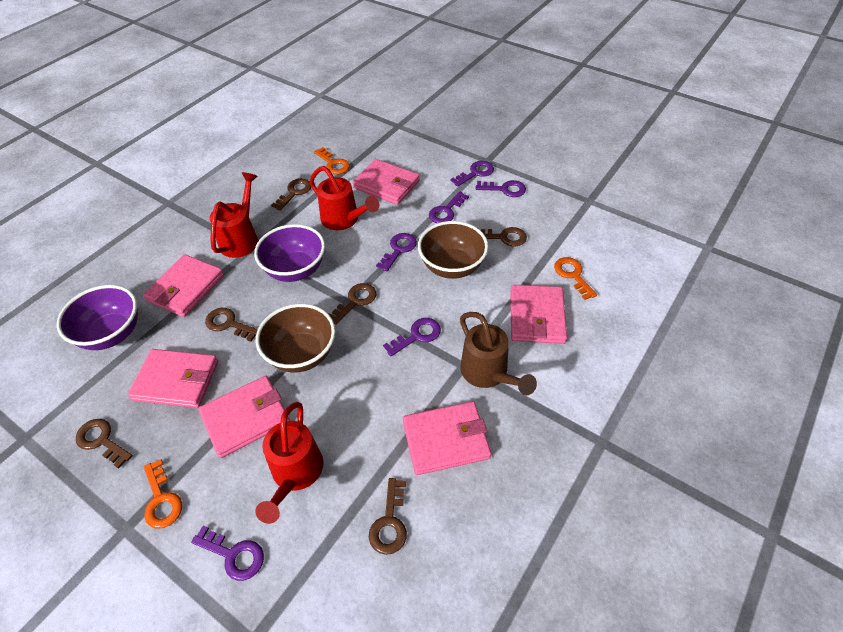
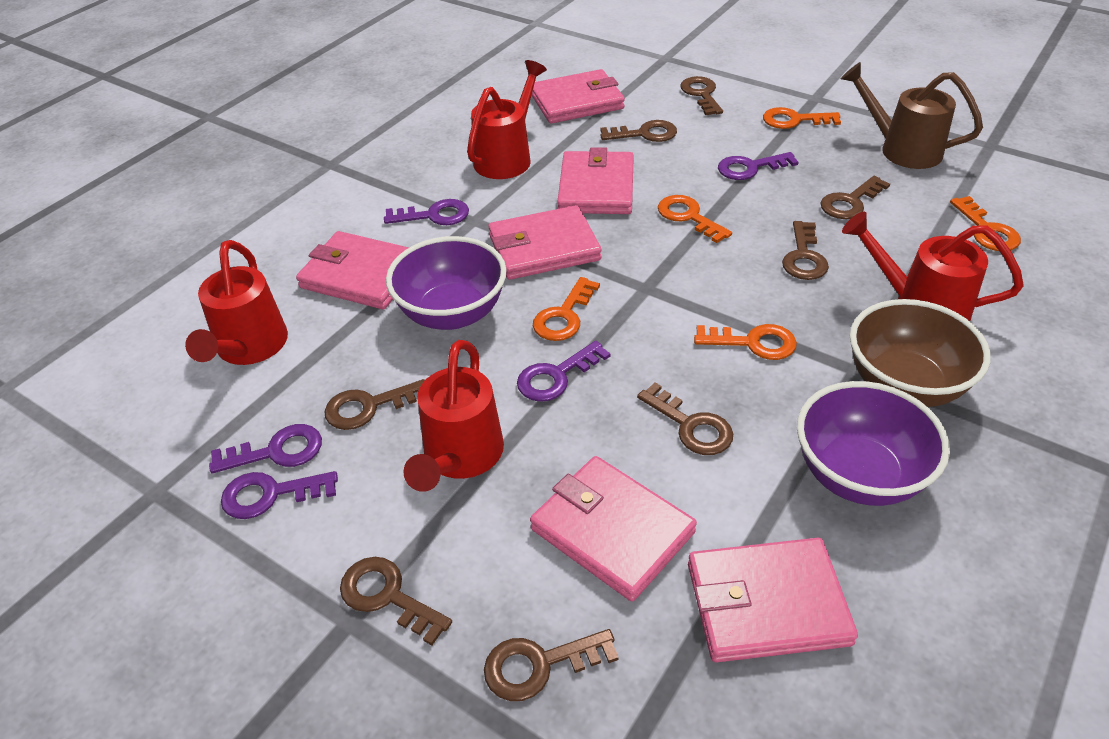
brown bowl: 2 -> 1
brown key: 6 -> 8
orange key: 3 -> 5
purple key: 6 -> 5
red watering can: 3 -> 4

